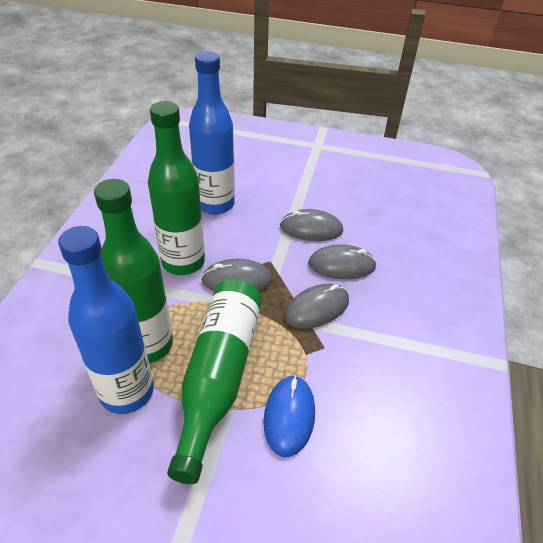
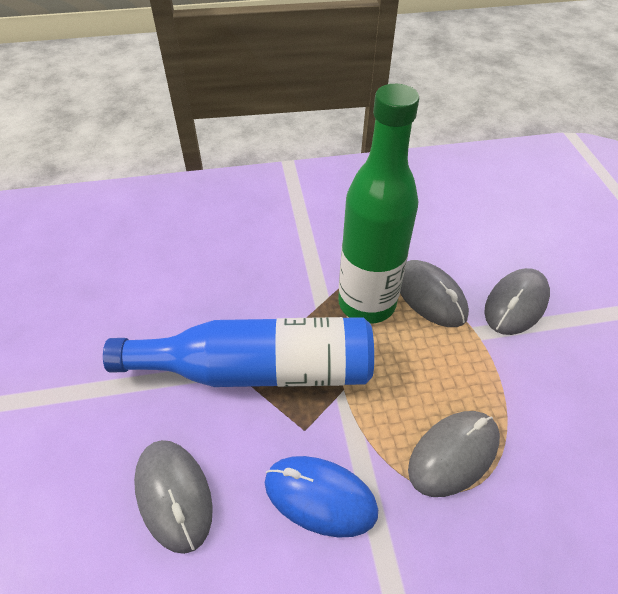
blue bottle: 2 -> 1
green bottle: 3 -> 1

